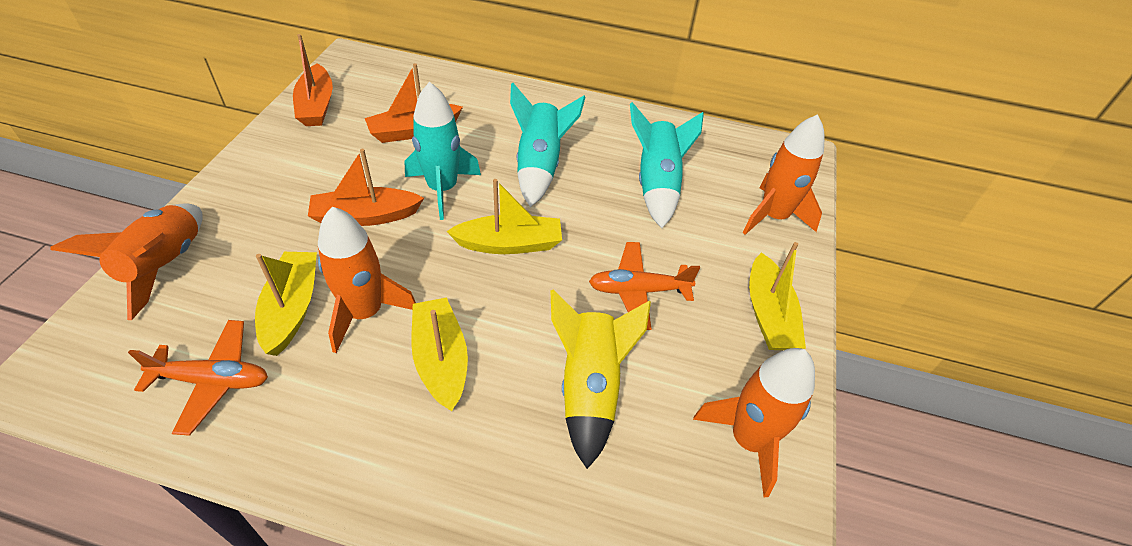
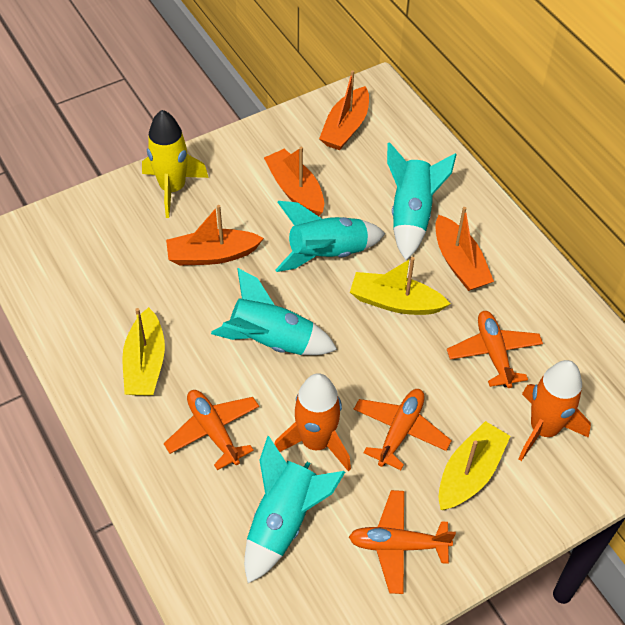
orange boat: 3 -> 4
orange plane: 2 -> 4
orange rocket: 4 -> 2
turquoise rocket: 3 -> 4
yellow boat: 4 -> 3

